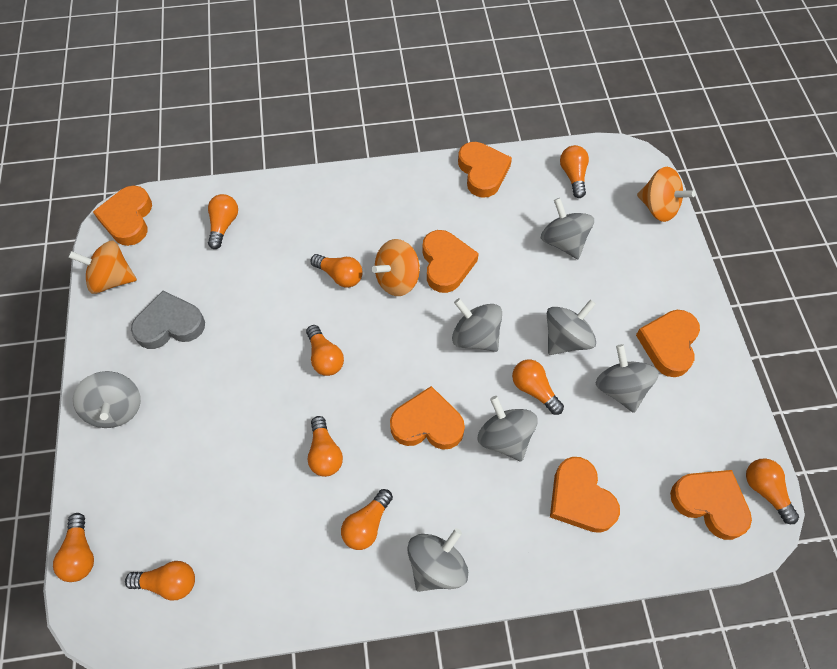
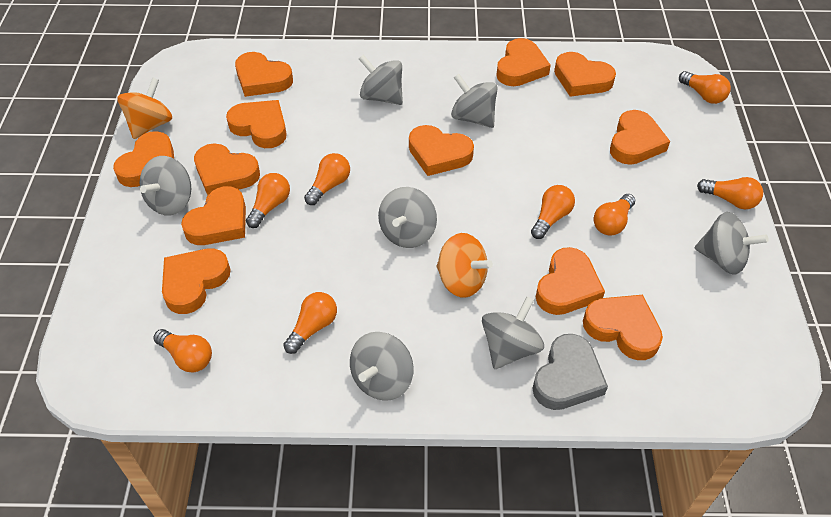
orange heart: 7 -> 12
orange light bulb: 10 -> 8
orange spinning top: 3 -> 2

